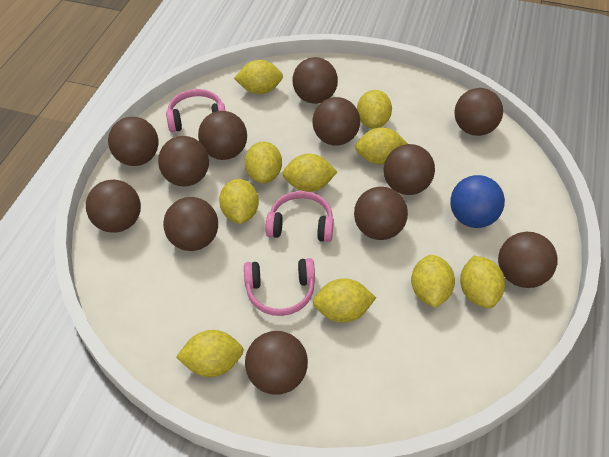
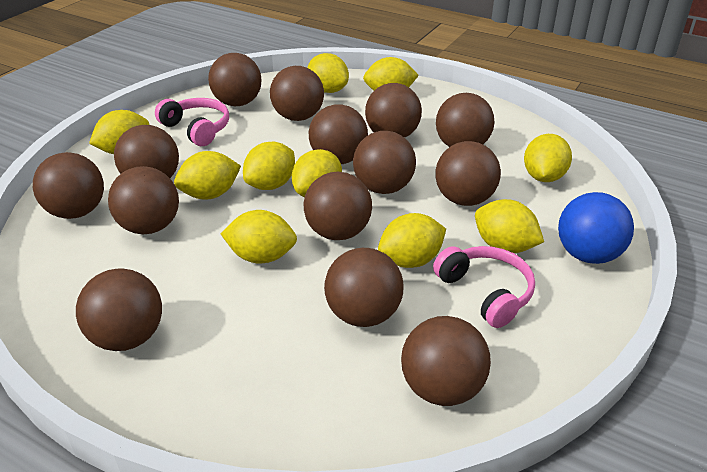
brown ball: 12 -> 14
pink headphones: 3 -> 2

